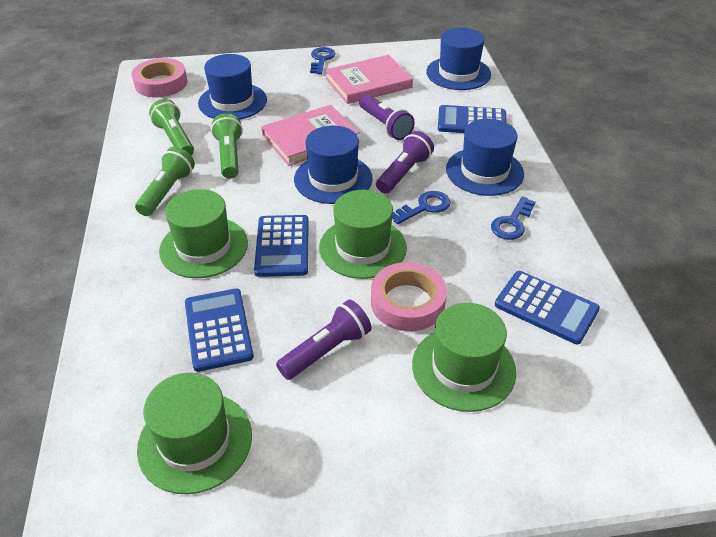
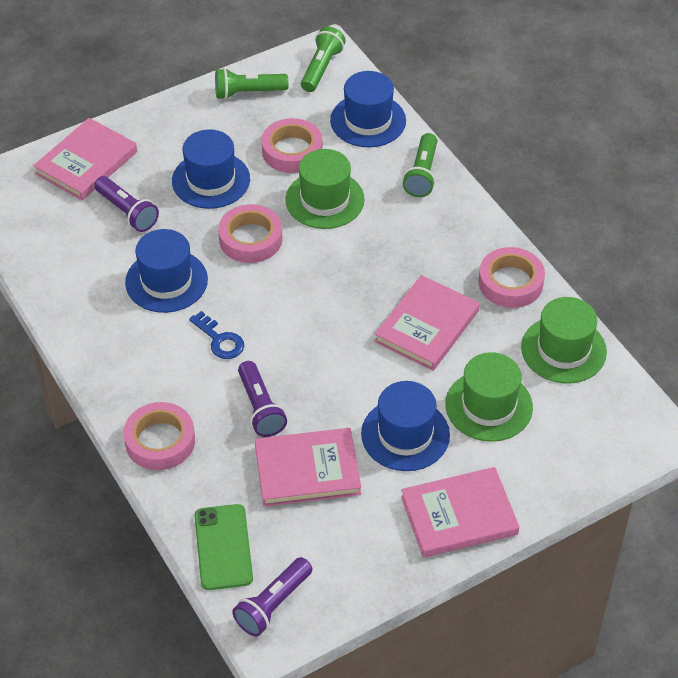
blue calculator: 4 -> 0
blue key: 3 -> 1
green hat: 4 -> 3
green phone: 0 -> 1
pink book: 2 -> 4
pink tape: 2 -> 4

